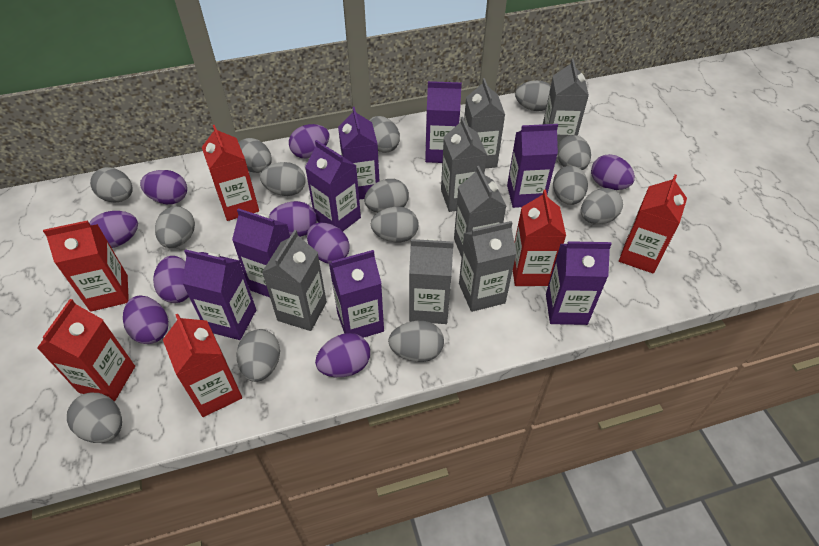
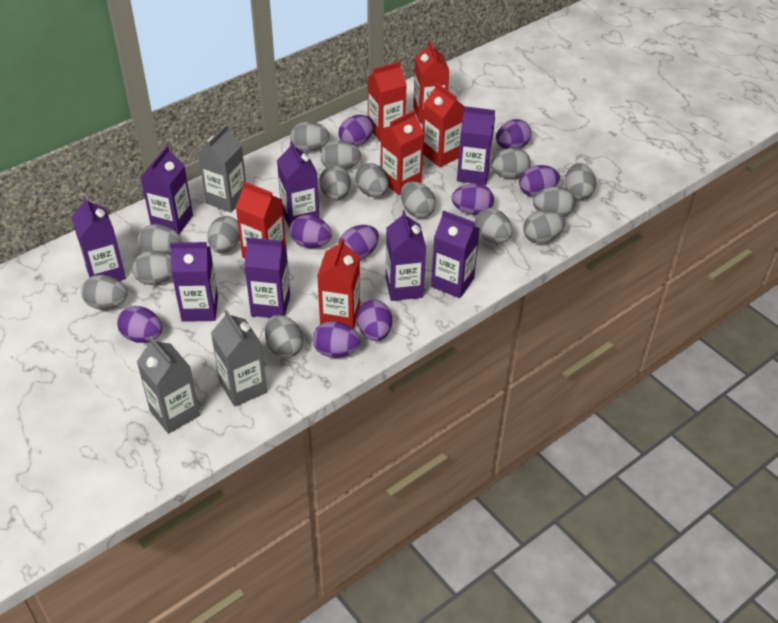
grey carton: 7 -> 3
grey egg: 14 -> 15

